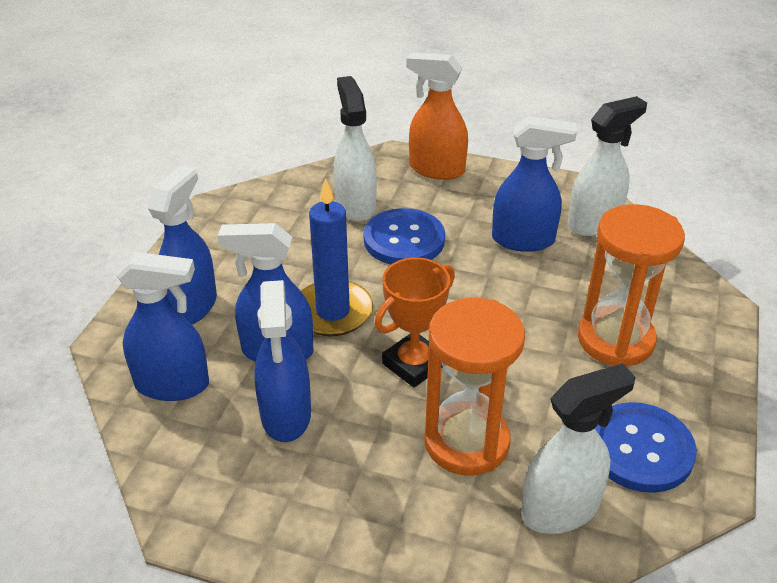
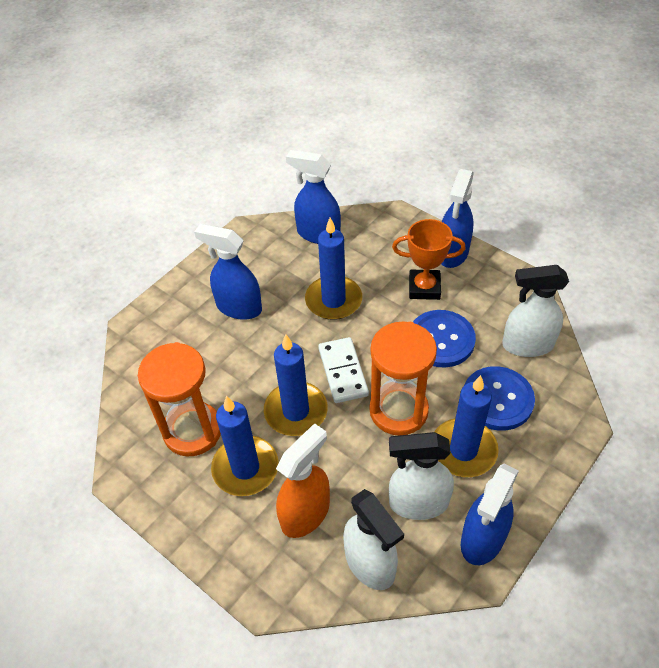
blue candle: 1 -> 4
blue spray bottle: 5 -> 4
white domino: 0 -> 1

